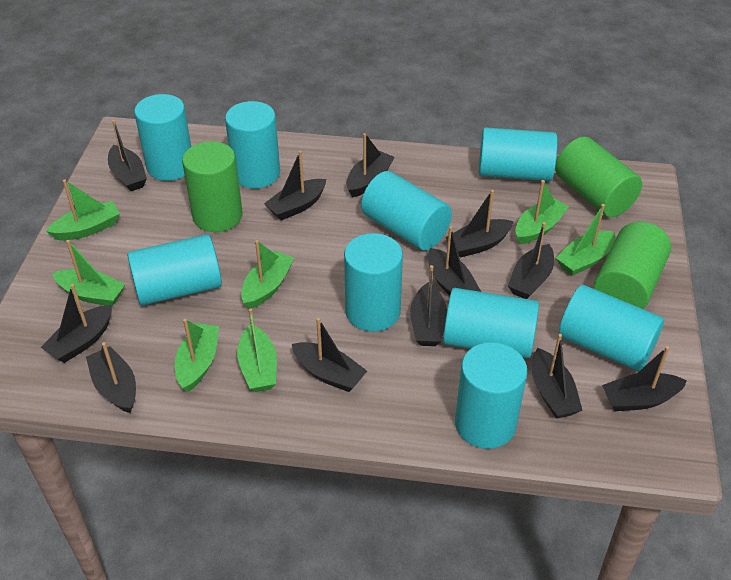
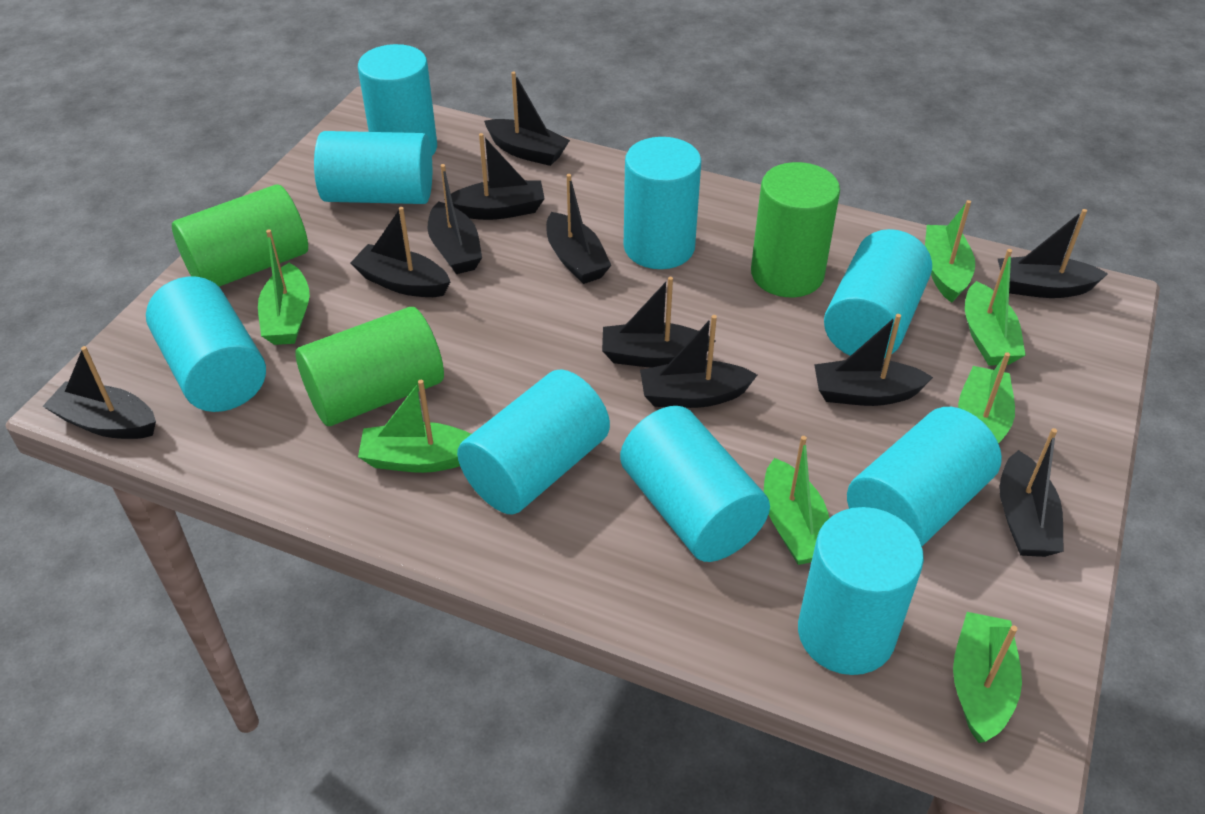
black boat: 12 -> 11

